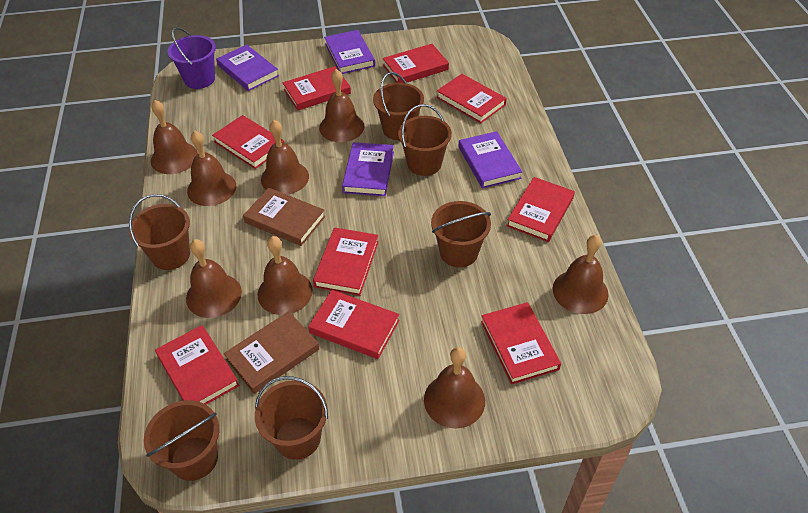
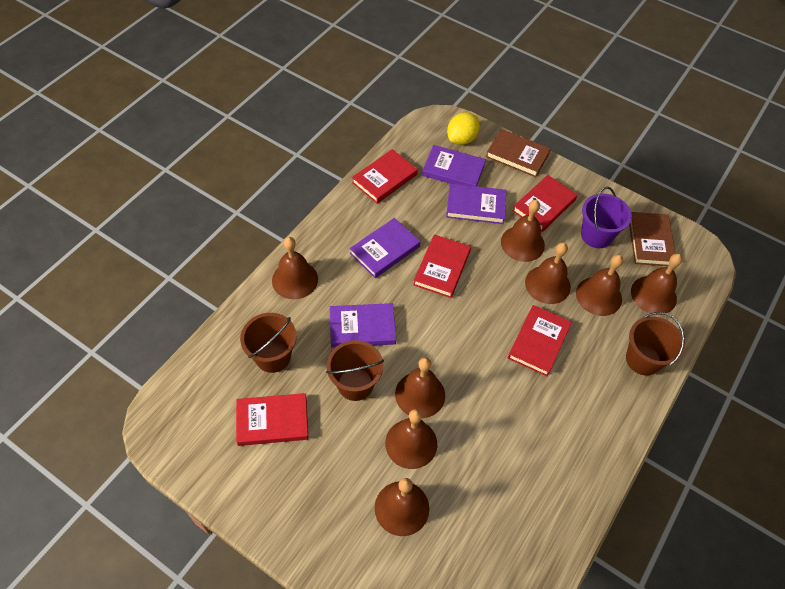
brown bucket: 6 -> 3
red book: 9 -> 5
yellow lemon: 0 -> 1

